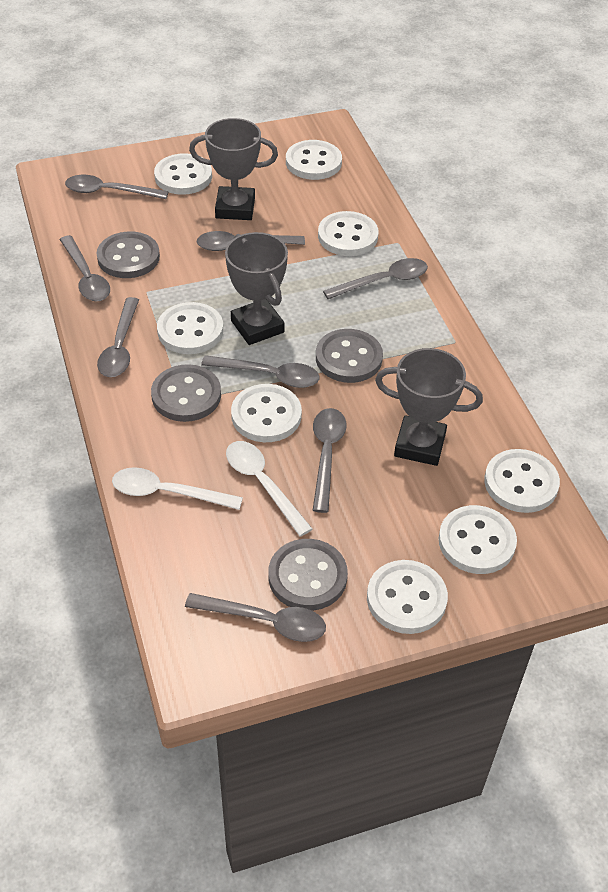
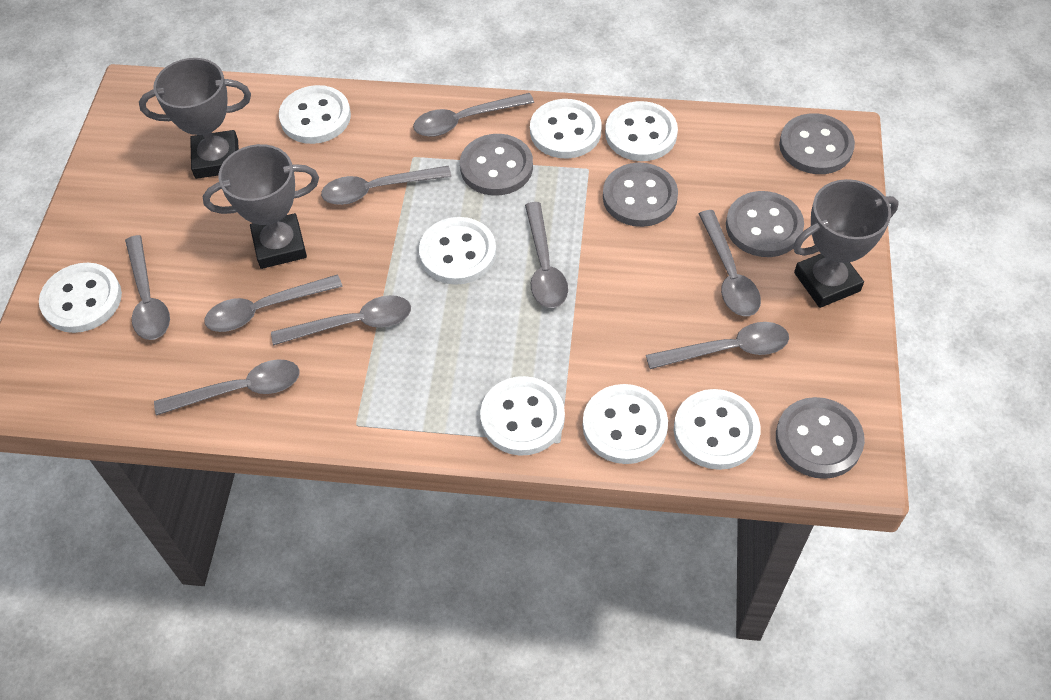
grey button: 4 -> 5
grey spoon: 8 -> 9
white spoon: 2 -> 0

